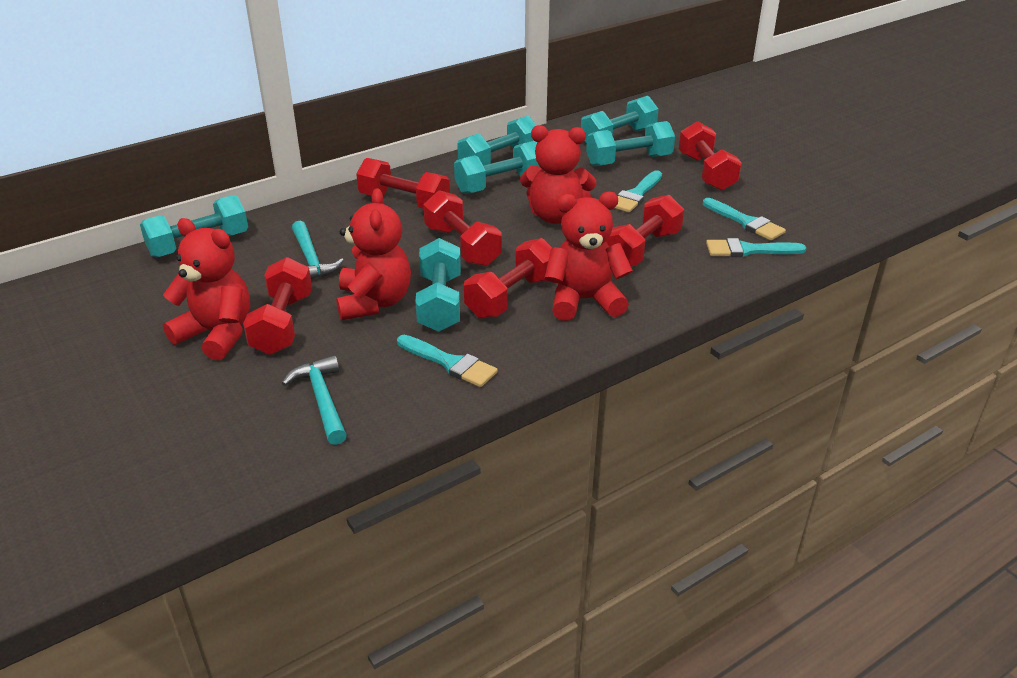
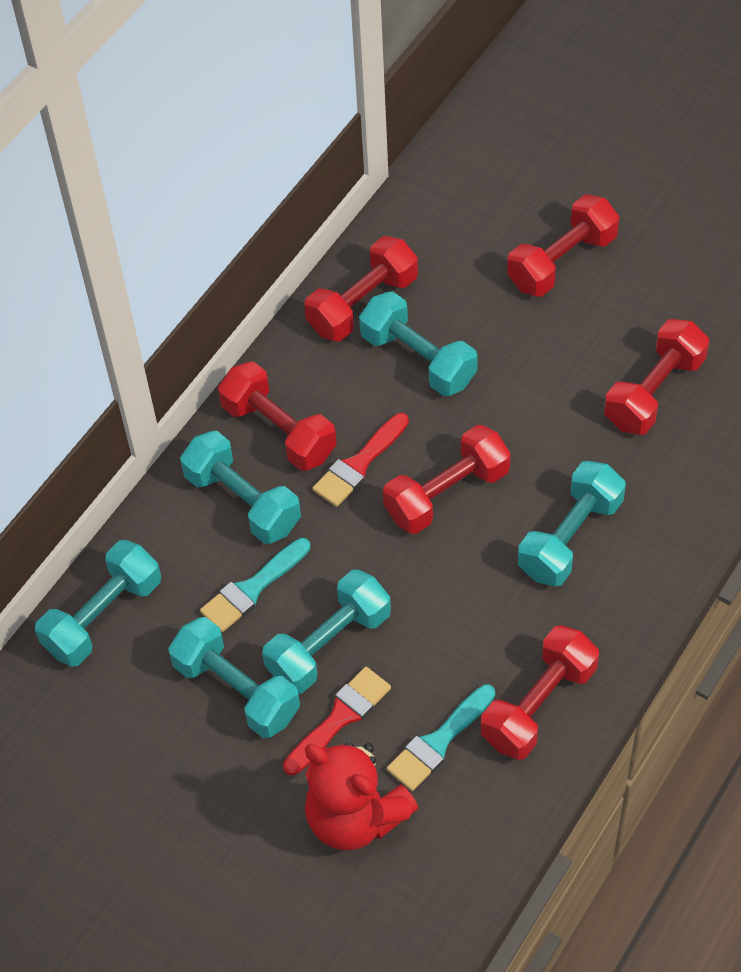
red brush: 0 -> 2
red teddy bear: 4 -> 1
turquoise brush: 4 -> 2
turquoise hammer: 2 -> 0

